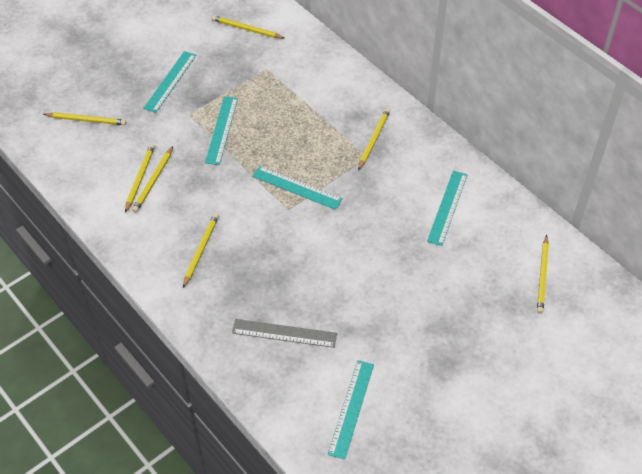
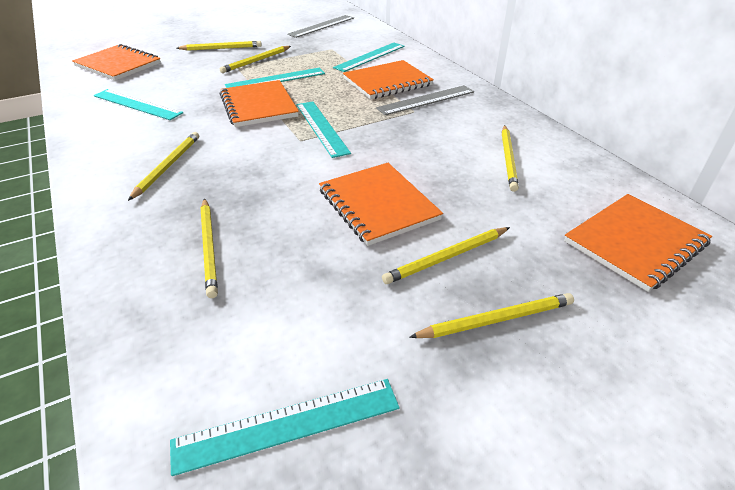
grey ruler: 1 -> 2
orange notebook: 0 -> 5

